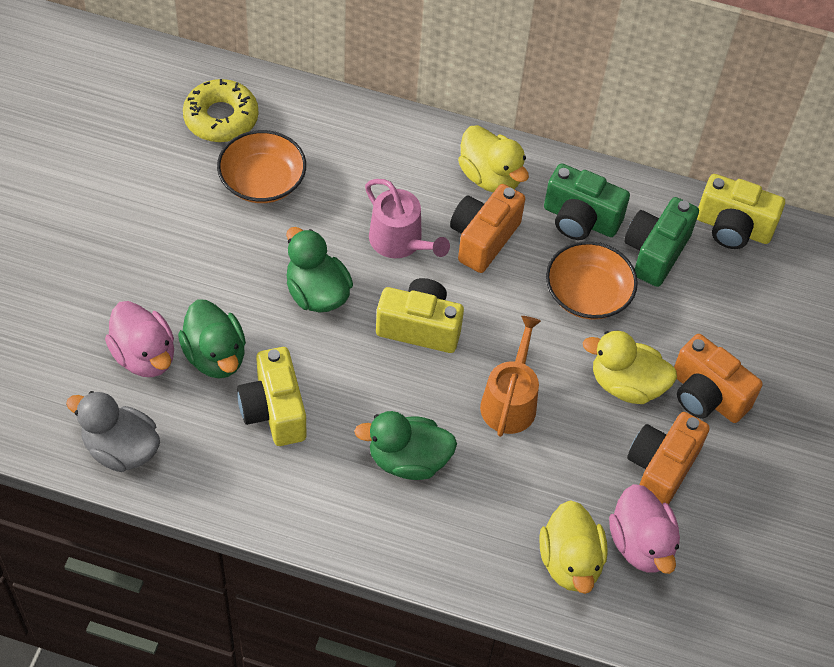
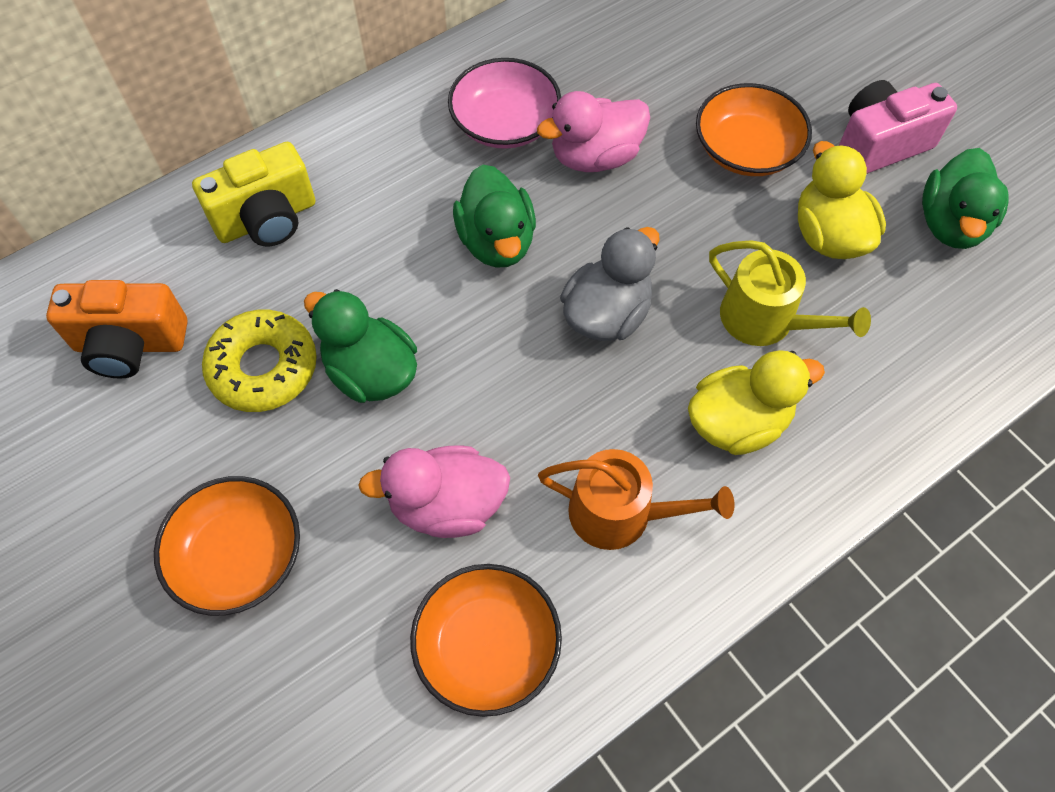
green camera: 2 -> 0
orange bowl: 2 -> 3
orange camera: 3 -> 1
pink bowl: 0 -> 1
pink camera: 0 -> 1
pink watering can: 1 -> 0
yellow camera: 3 -> 1
yellow duck: 3 -> 2
yellow watering can: 0 -> 1

